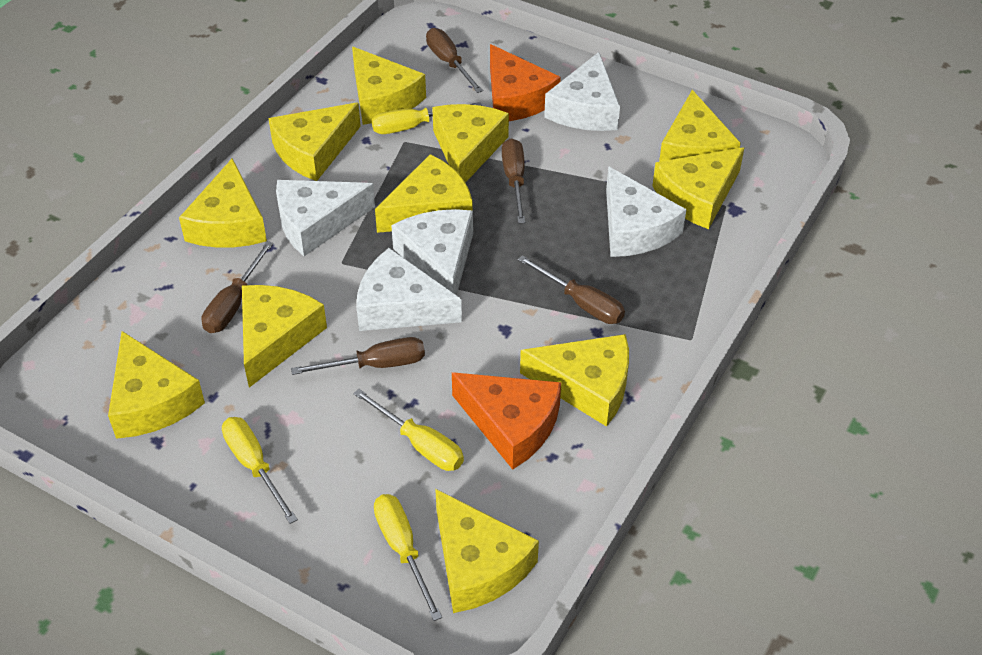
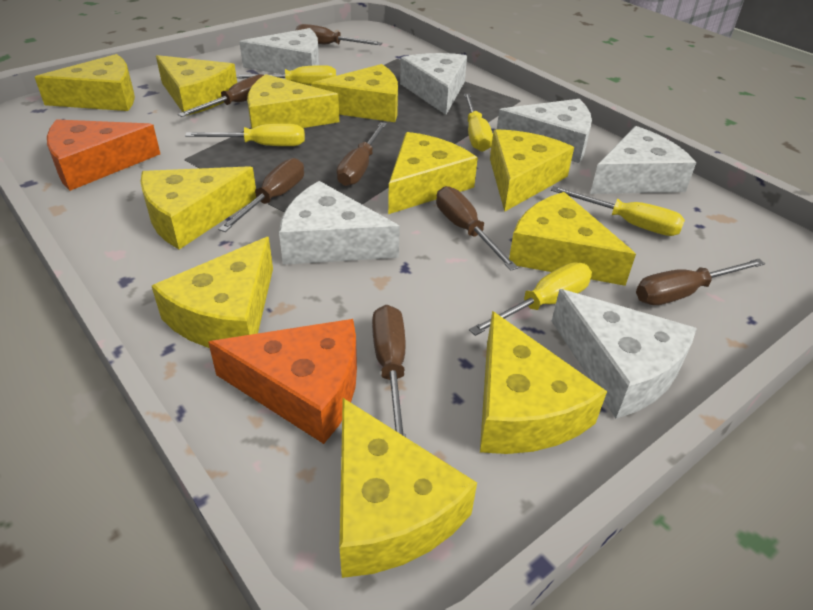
brown screwdriver: 5 -> 7
white cheese: 5 -> 6
yellow screwdriver: 4 -> 5

